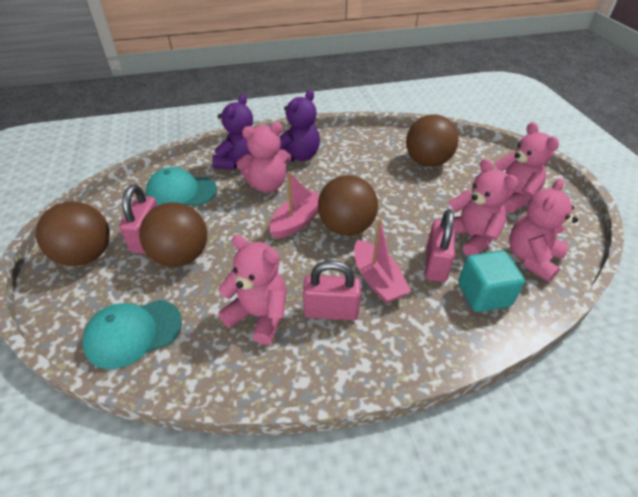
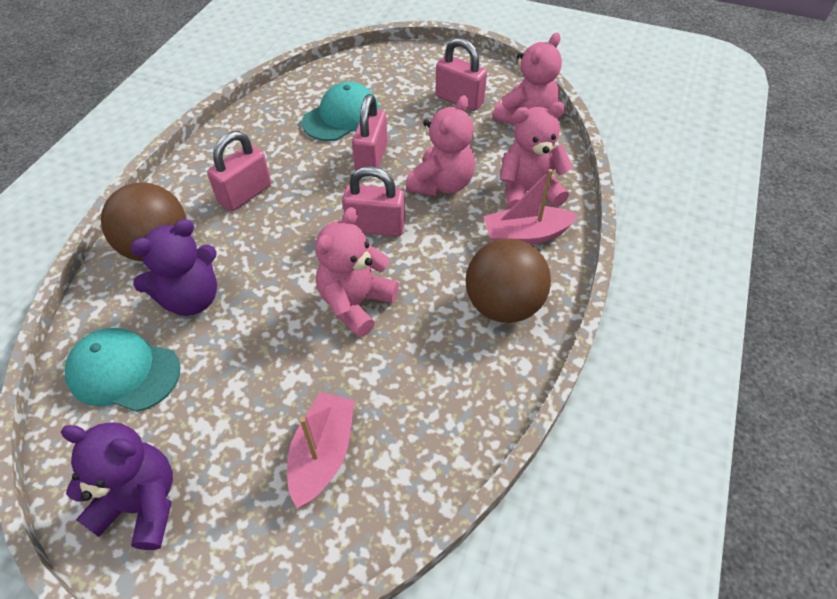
brown ball: 4 -> 2
pink padlock: 3 -> 4
pink teddy bear: 5 -> 4
turquoise cube: 1 -> 0

